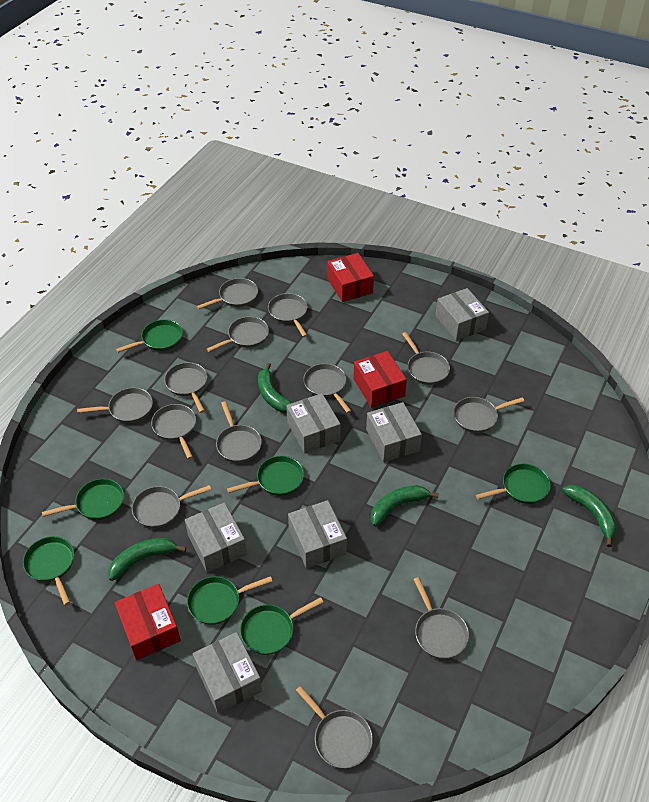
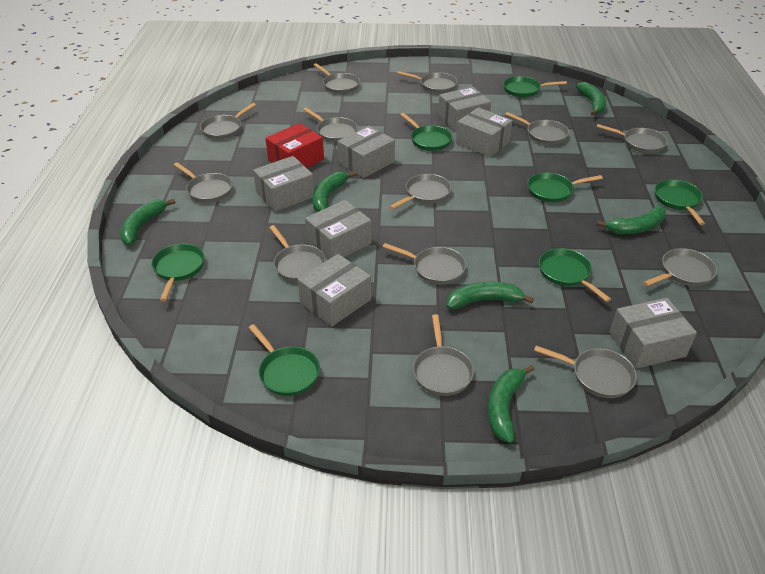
green banana: 4 -> 6
grey box: 6 -> 7
red box: 3 -> 1

